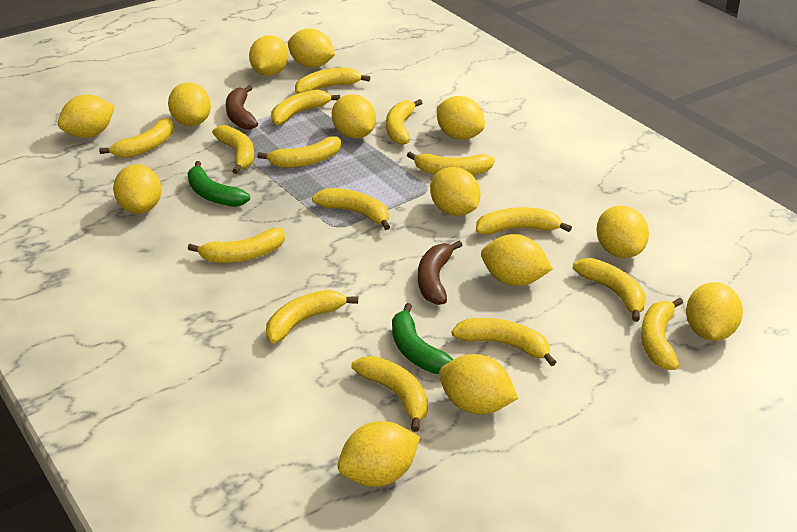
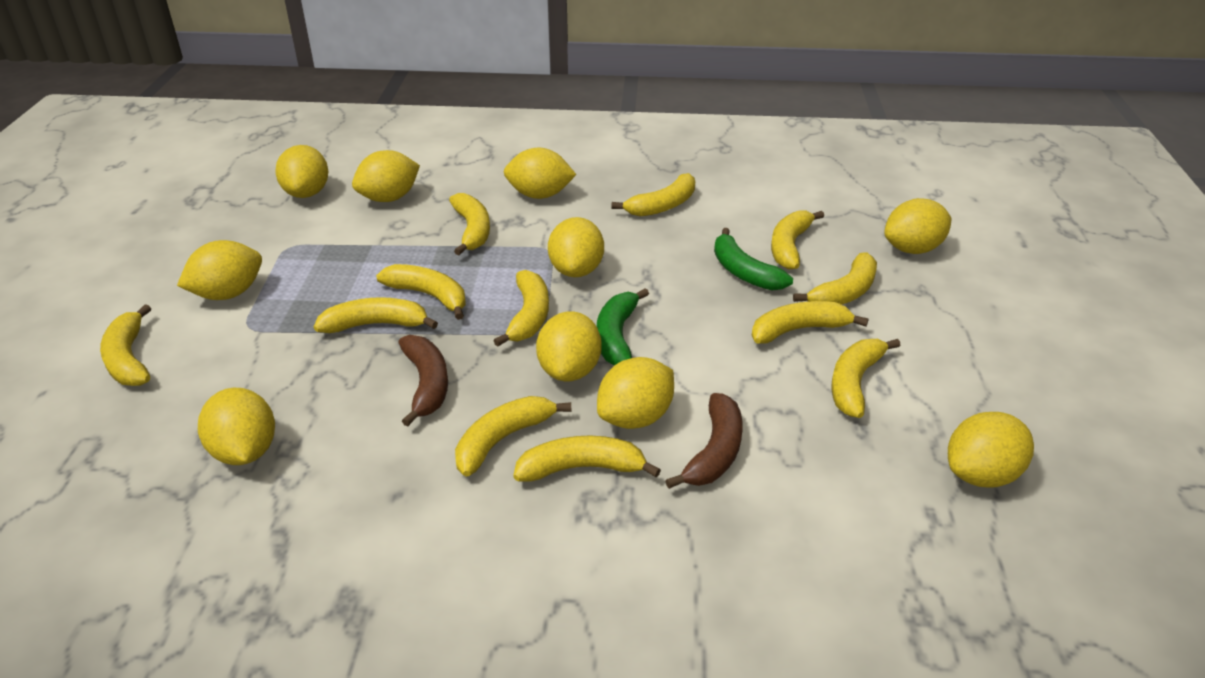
yellow banana: 15 -> 12
yellow lemon: 13 -> 10

